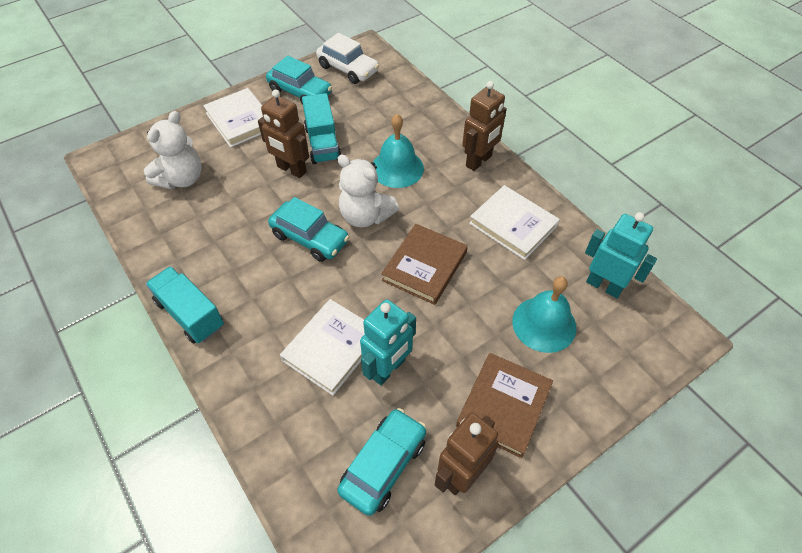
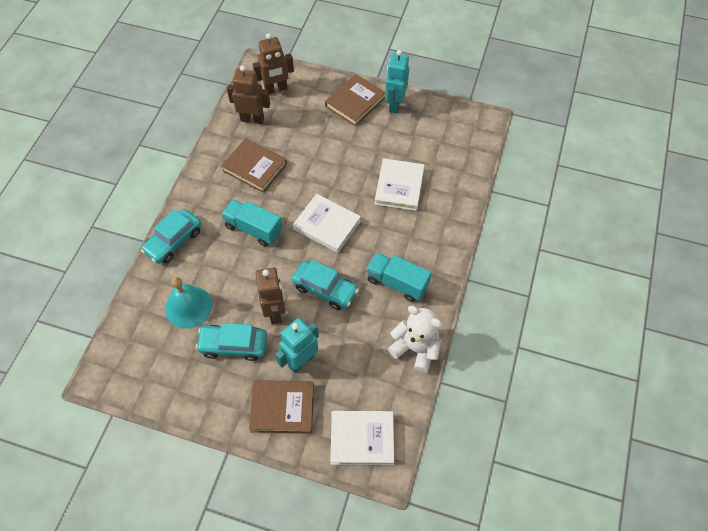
brown book: 2 -> 3
turquoise bell: 2 -> 1
white car: 1 -> 0
white teddy bear: 2 -> 1

